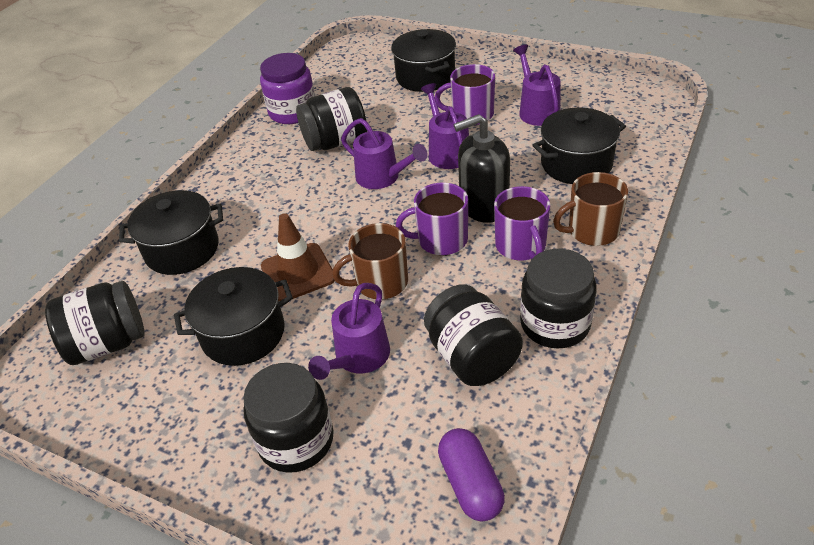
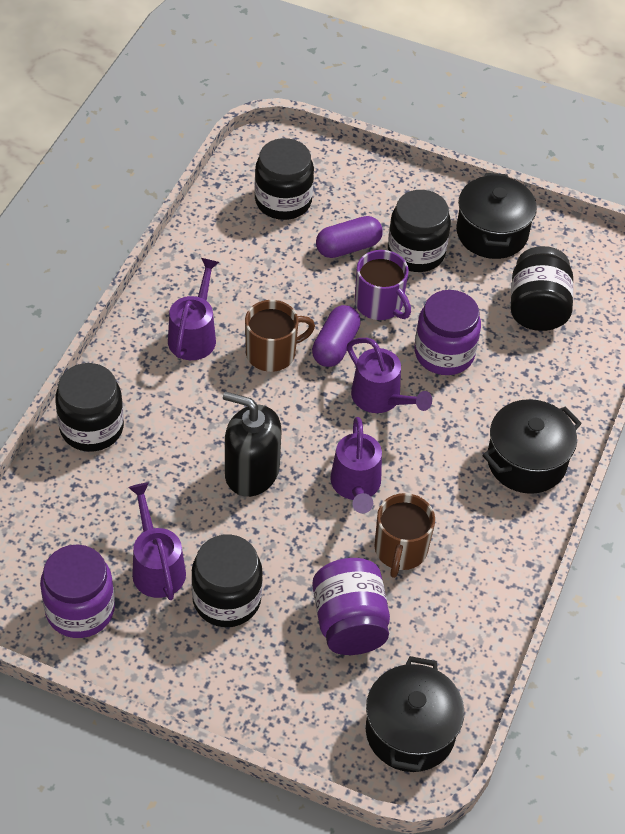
black pot: 4 -> 3
brown traffic cone: 1 -> 0
purple capsule: 1 -> 2
purple jar: 1 -> 3
purple mug: 3 -> 1

